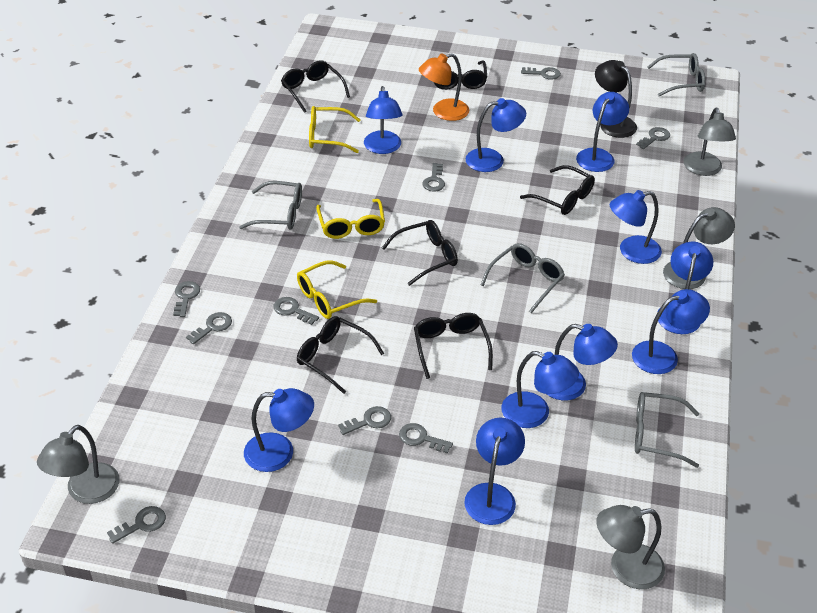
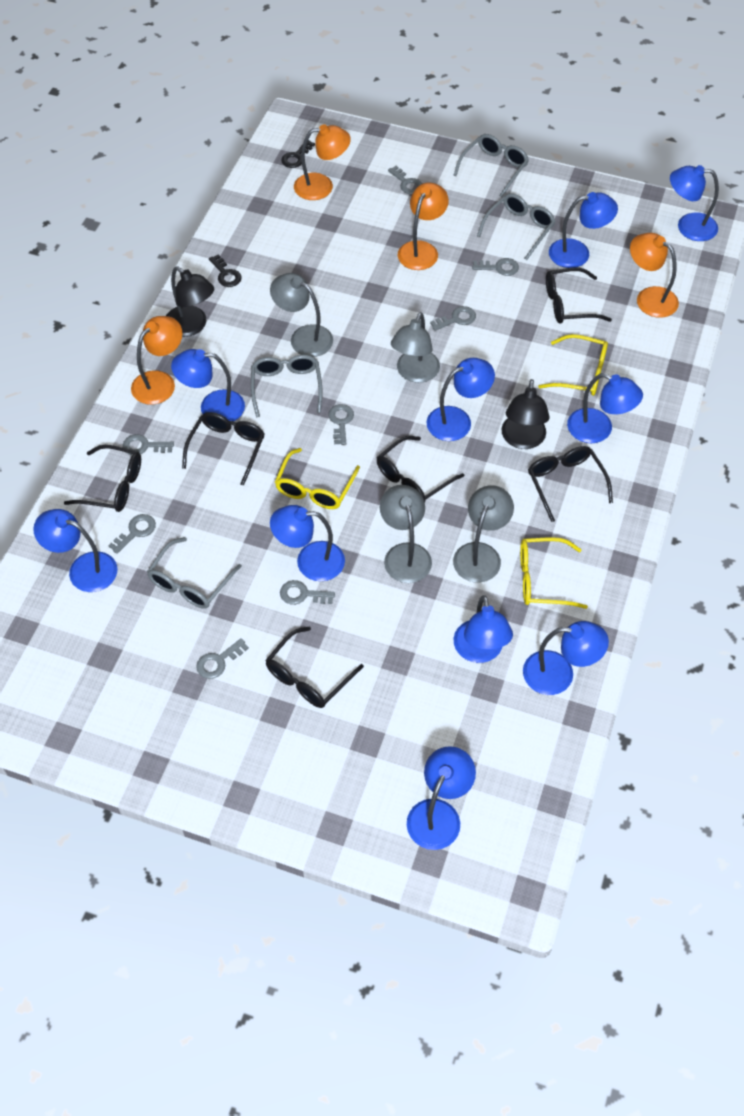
black key: 0 -> 2
black lamp: 1 -> 2
grey key: 9 -> 8
orange lamp: 1 -> 4

